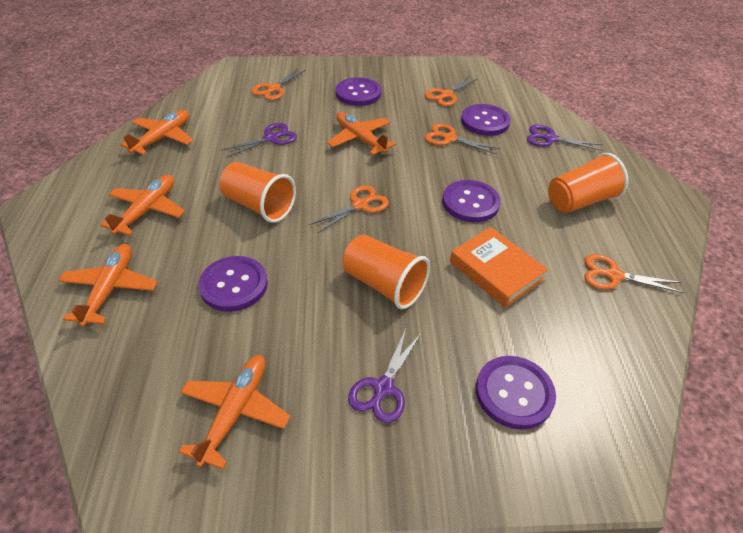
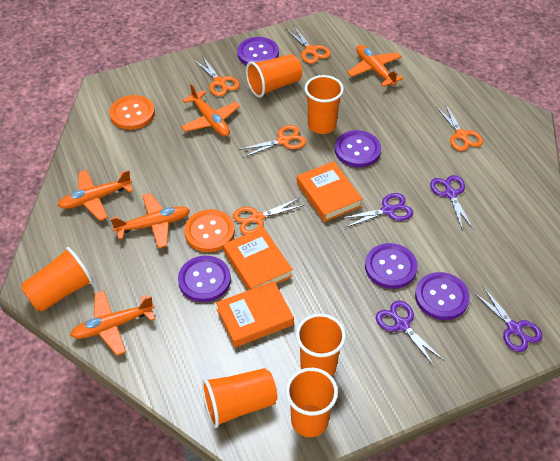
orange book: 1 -> 3
orange button: 0 -> 2
orange cup: 3 -> 6
purple scissors: 3 -> 4

